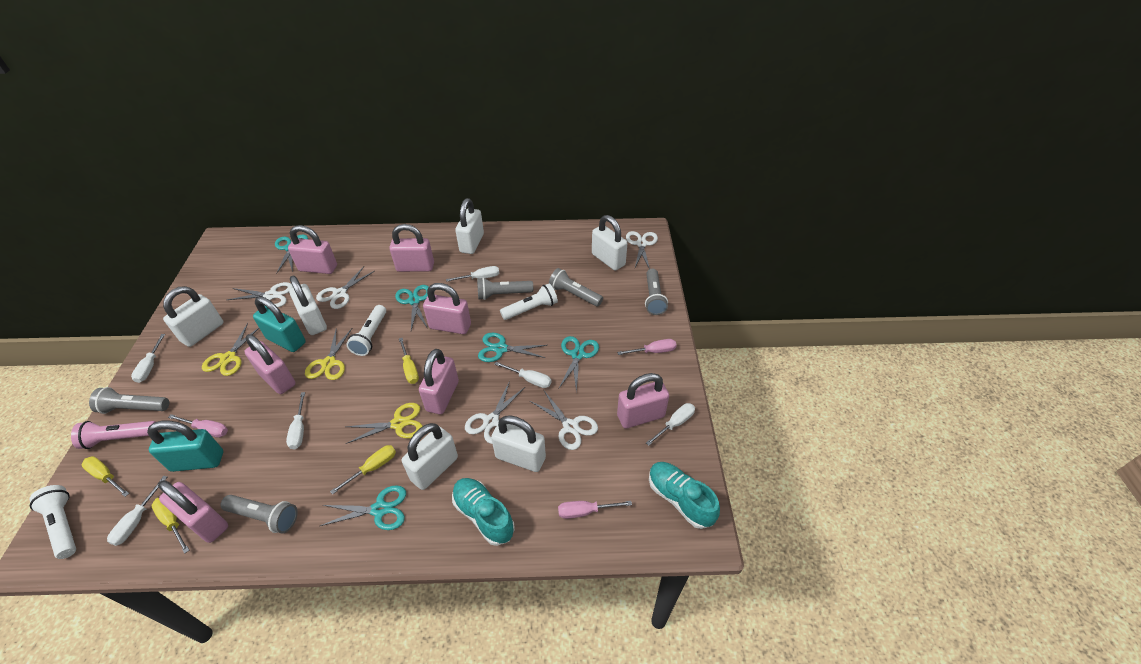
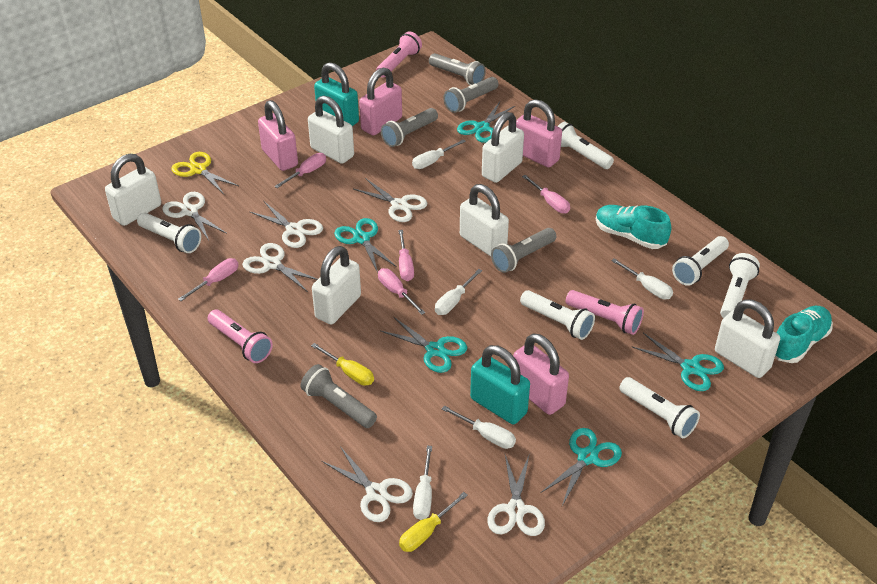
pink flashlight: 1 -> 3
pink padlock: 7 -> 4
pink screwdriver: 3 -> 5
white flashlight: 3 -> 6
white scissors: 5 -> 6
white screwdriver: 6 -> 5
yellow scissors: 3 -> 1
yellow screwdriver: 4 -> 2

